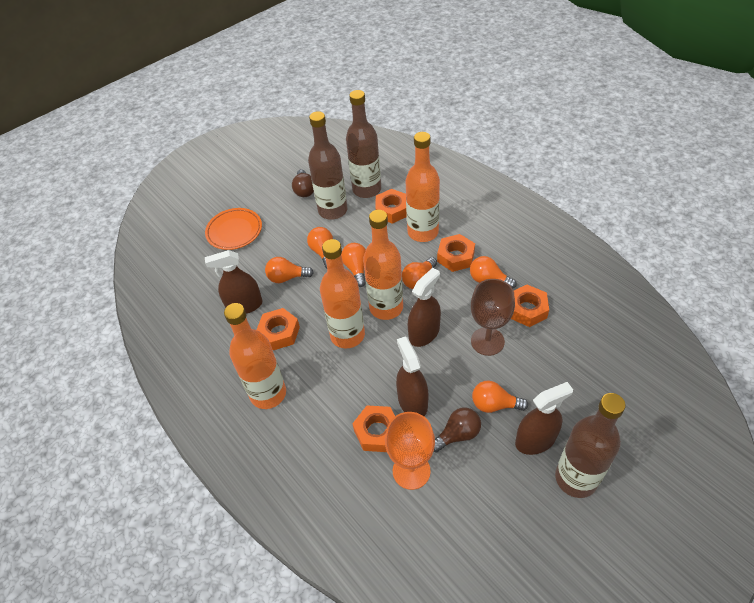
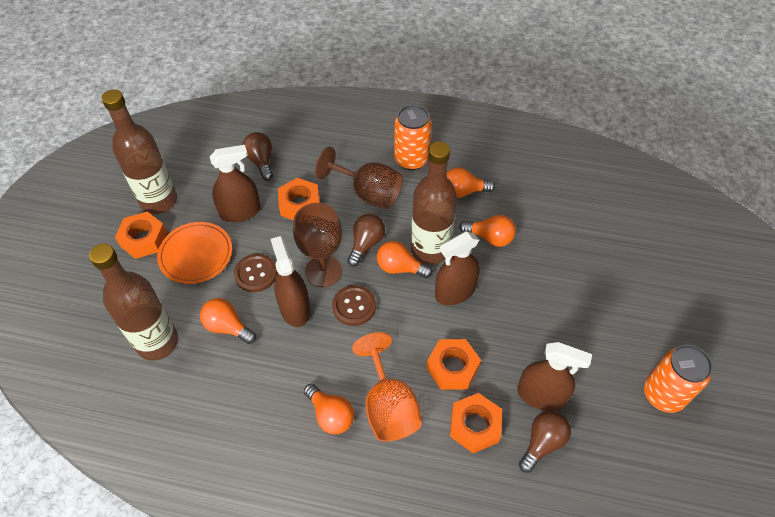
brown button: 0 -> 2
brown goblet: 1 -> 2
brown light bulb: 2 -> 3
orange bottle: 4 -> 0
orange can: 0 -> 2
orange light bulb: 6 -> 5
orange nut: 5 -> 4

